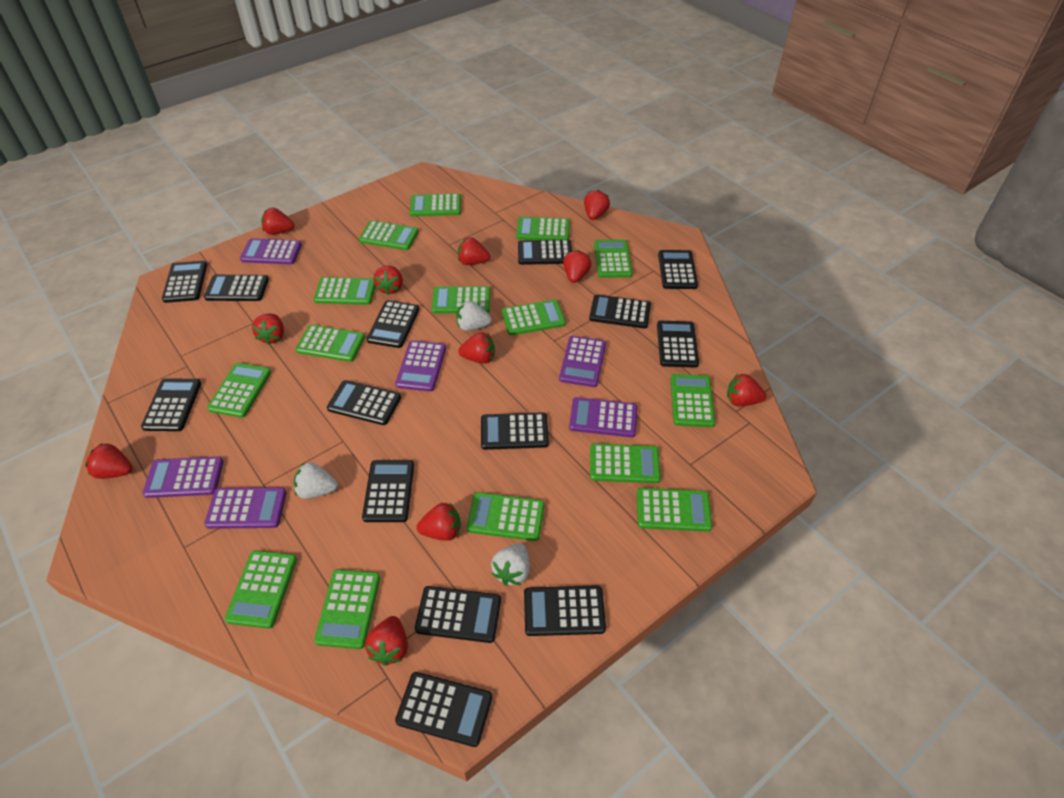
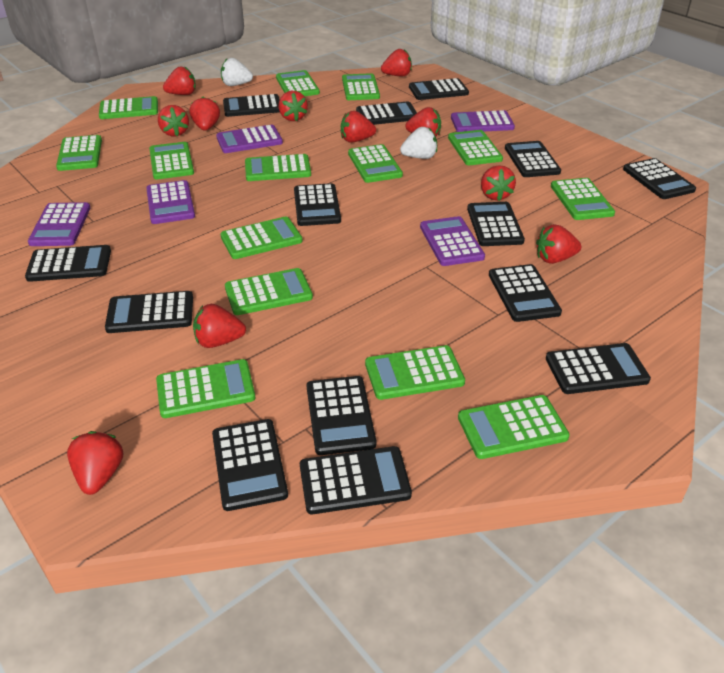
green calculator: 15 -> 14
purple calculator: 6 -> 5
white strawberry: 3 -> 2

